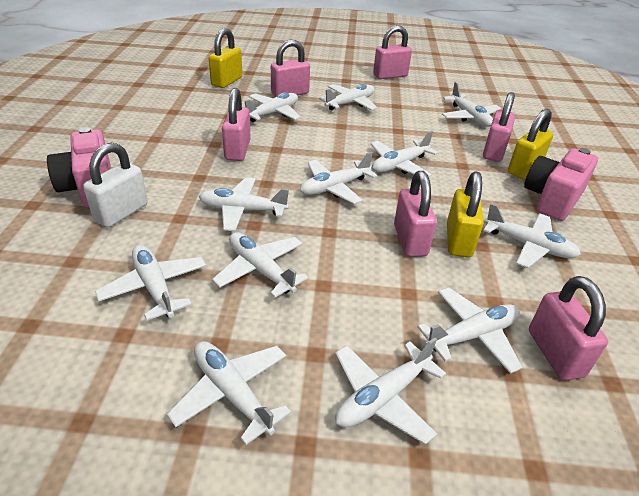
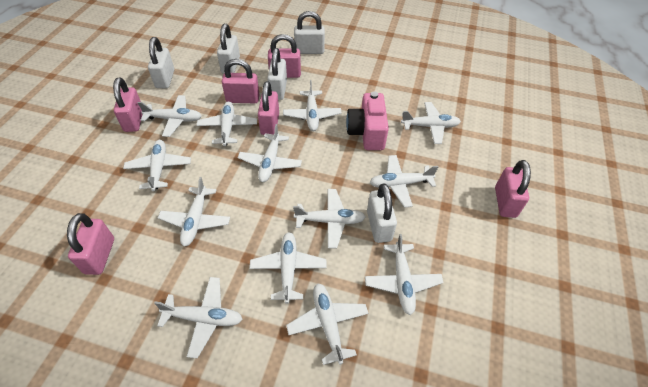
pink camera: 2 -> 1
white padlock: 1 -> 5
white plane: 12 -> 13
yellow padlock: 3 -> 0

